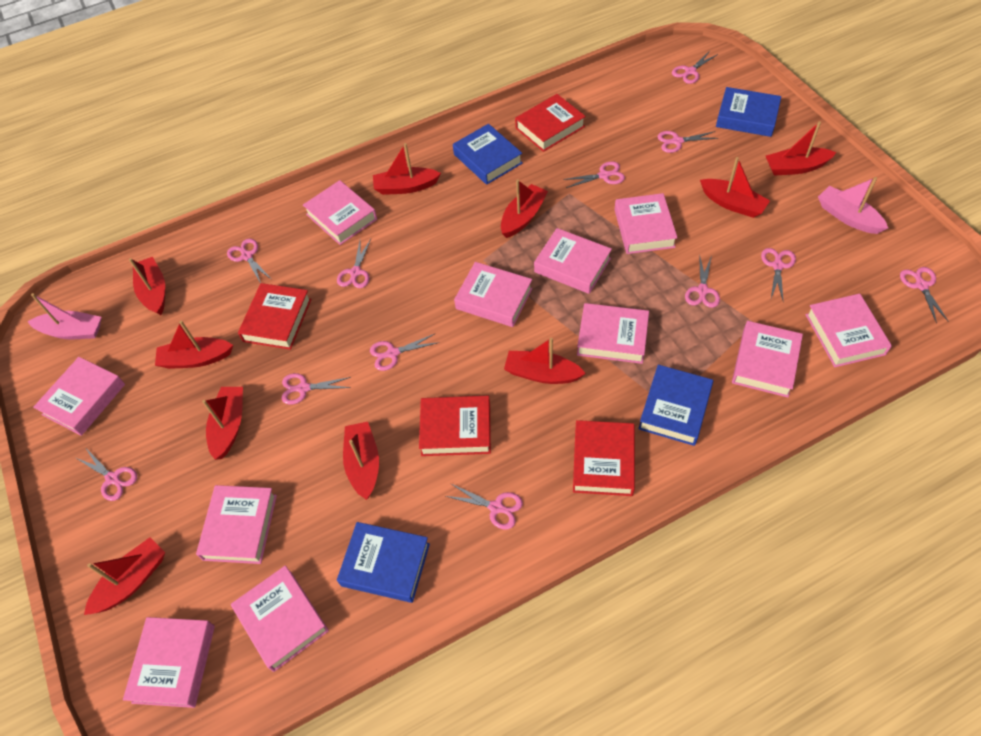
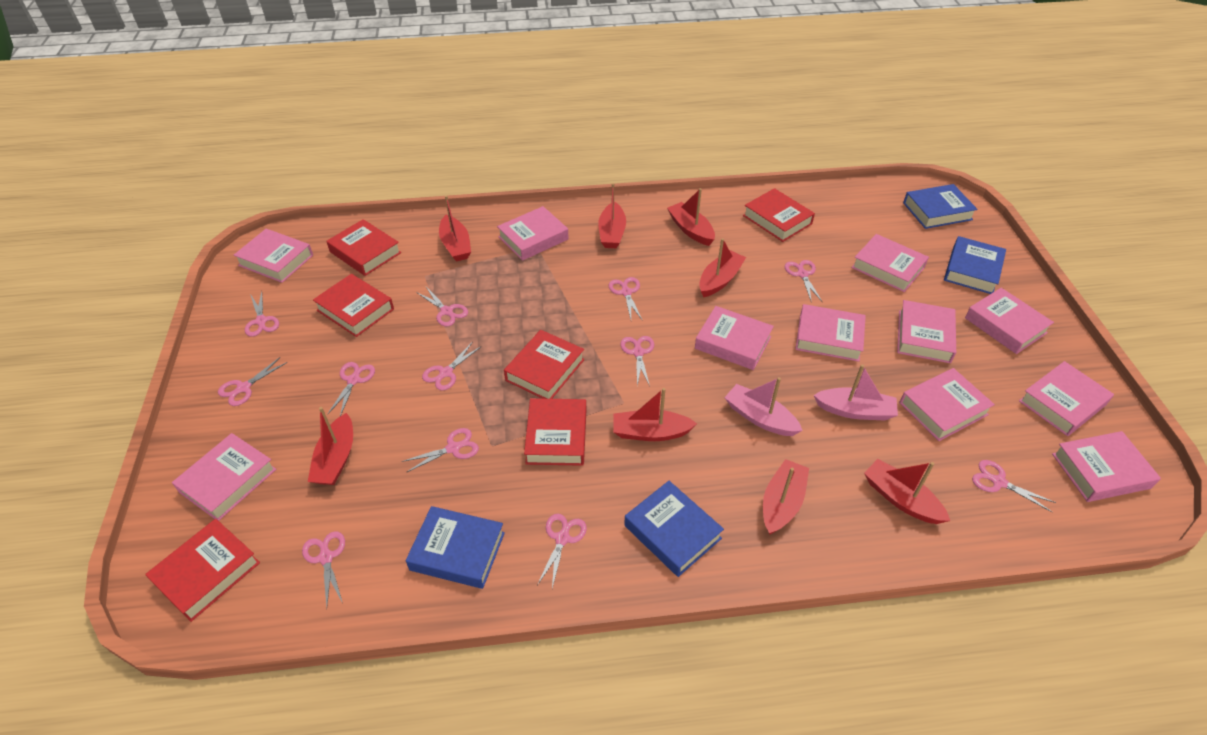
red boat: 10 -> 8
red book: 4 -> 6

